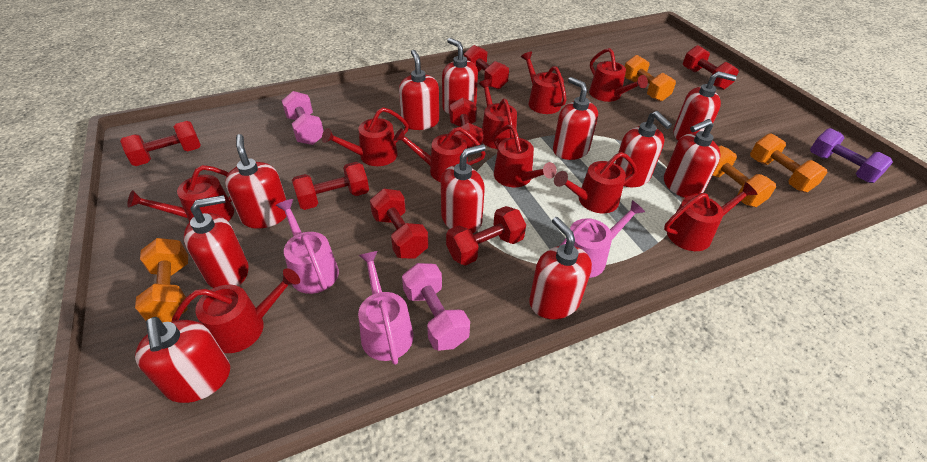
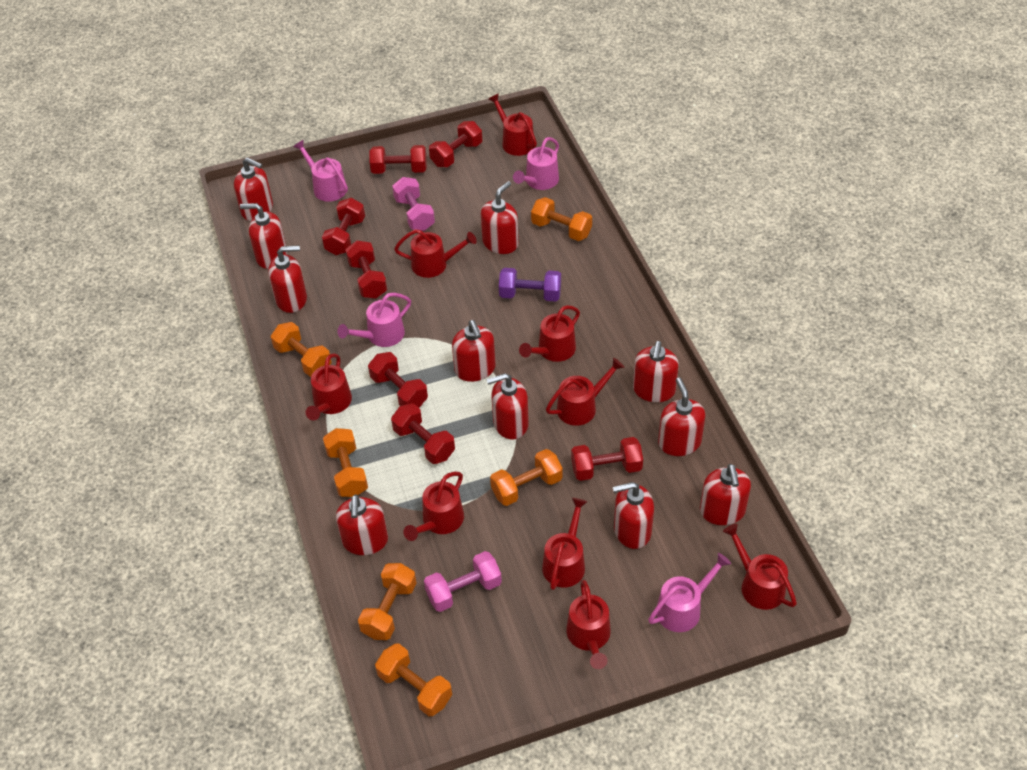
orange dumbbell: 4 -> 6
pink watering can: 3 -> 4
red watering can: 10 -> 9

